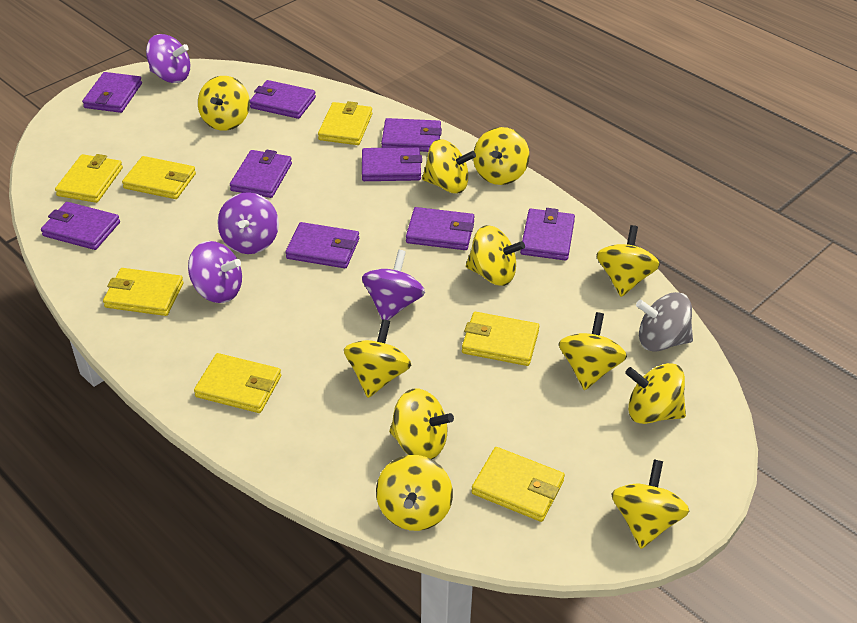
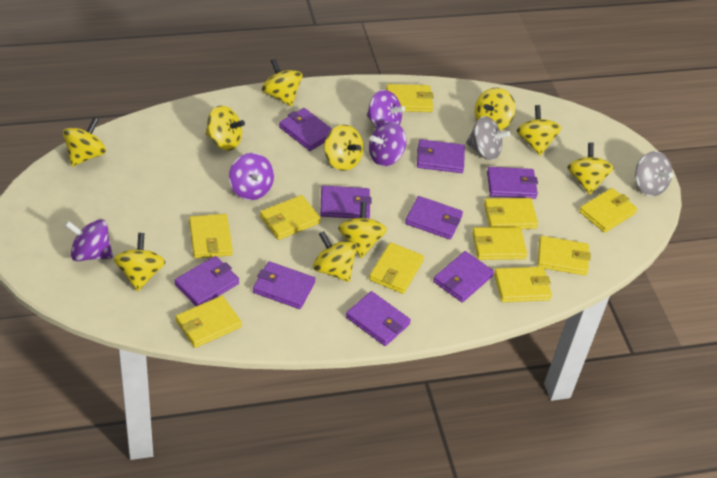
grey spinning top: 1 -> 2
yellow spinning top: 11 -> 10
yellow wallet: 7 -> 10

